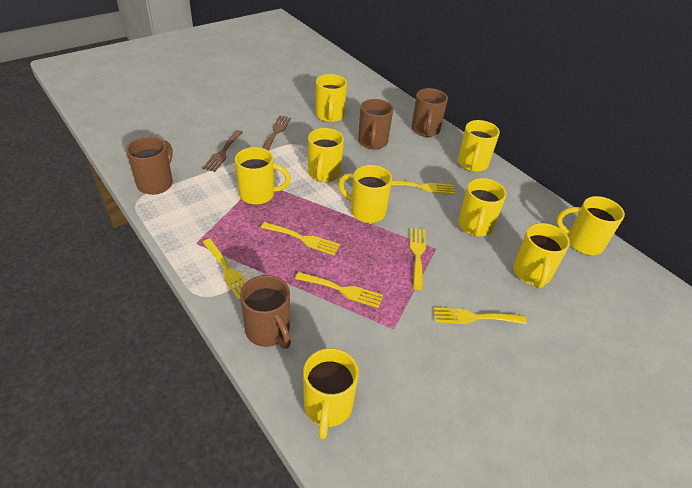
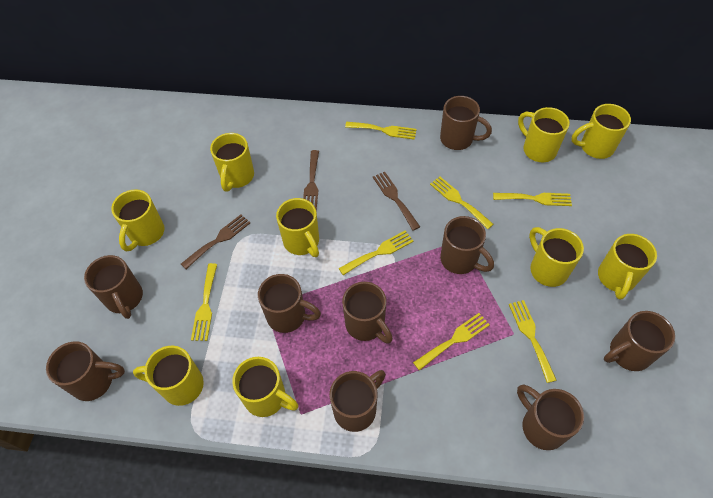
brown fork: 2 -> 3
brown mug: 4 -> 9
yellow fork: 6 -> 7

